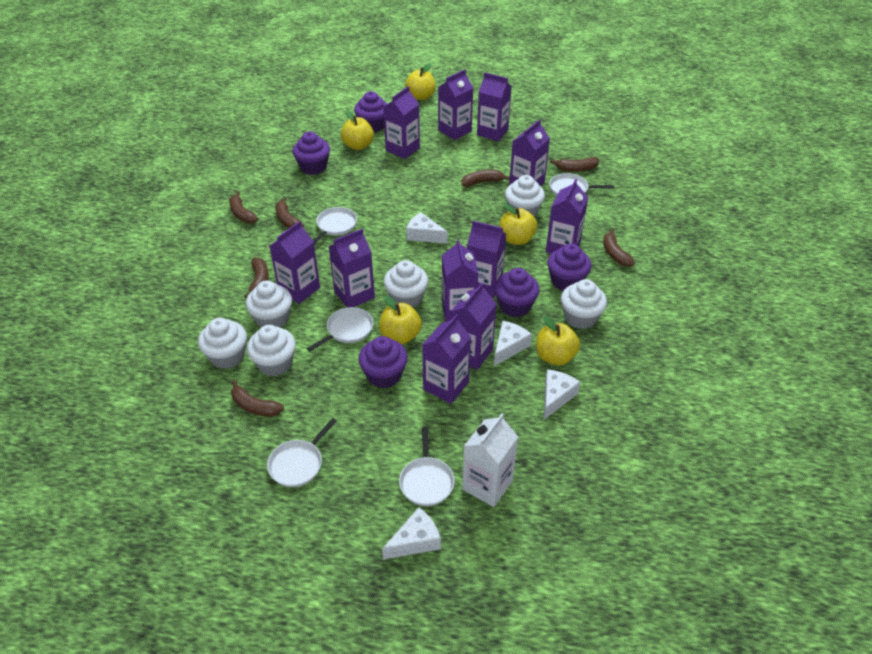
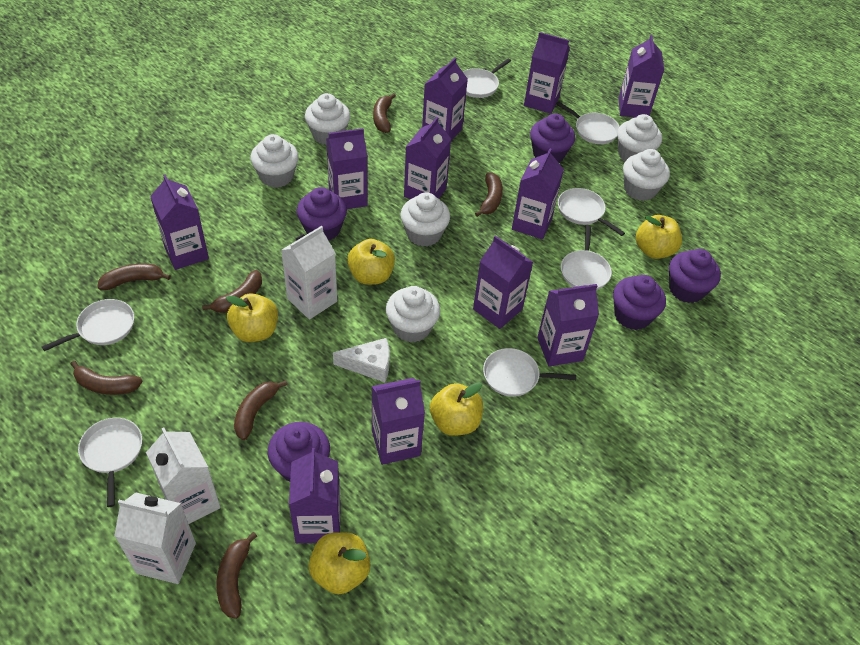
white carton: 1 -> 3
white cheese: 4 -> 1
white pan: 5 -> 7

